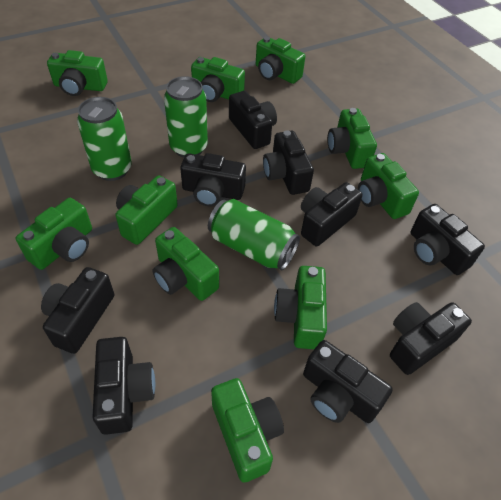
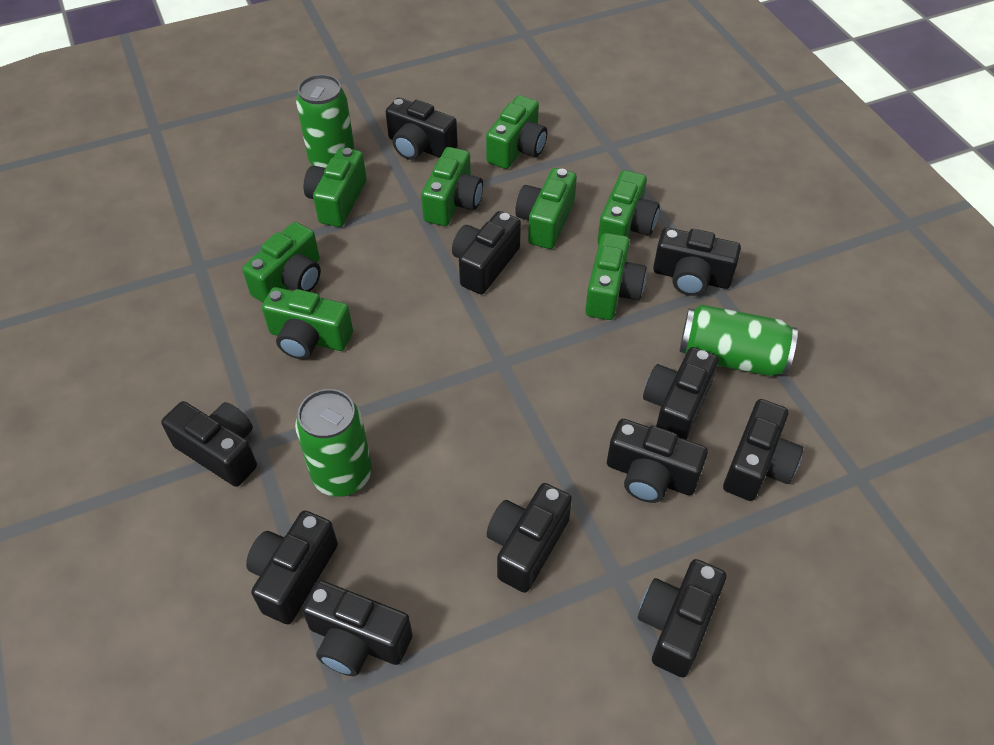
black camera: 9 -> 11
green camera: 10 -> 8

